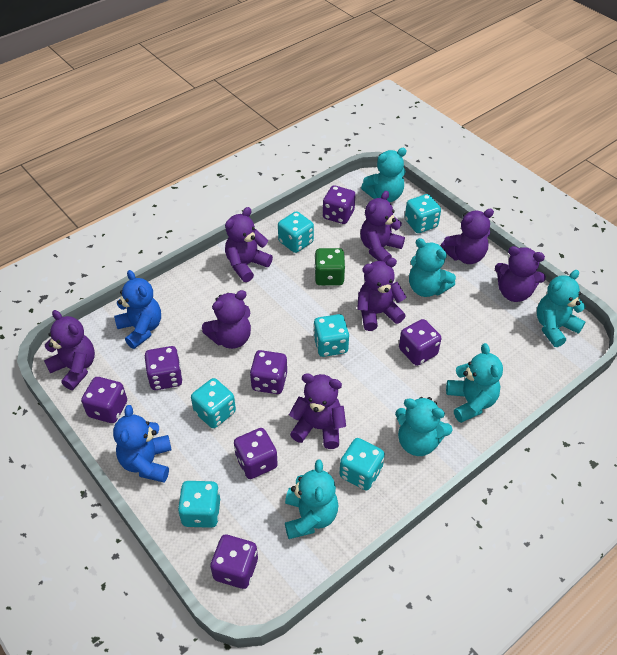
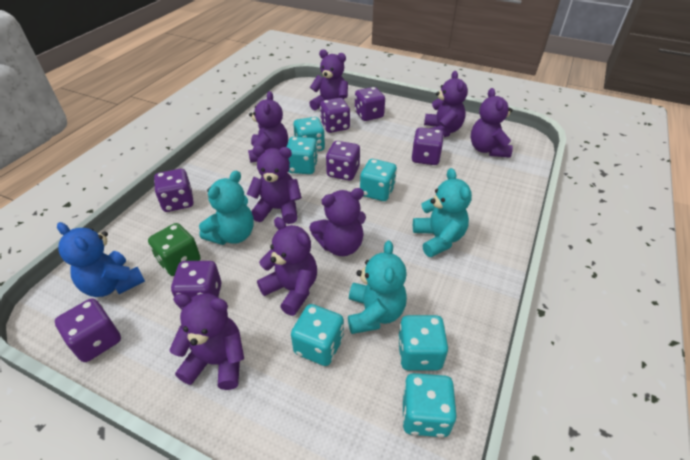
blue teddy bear: 2 -> 1
turquoise teddy bear: 6 -> 3

